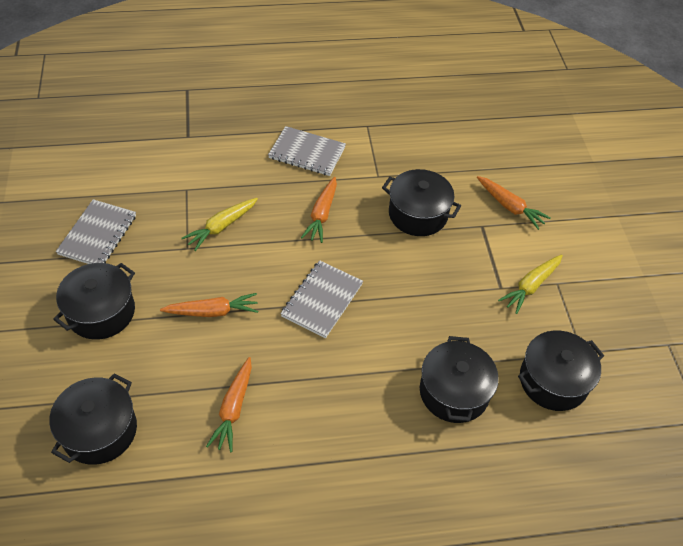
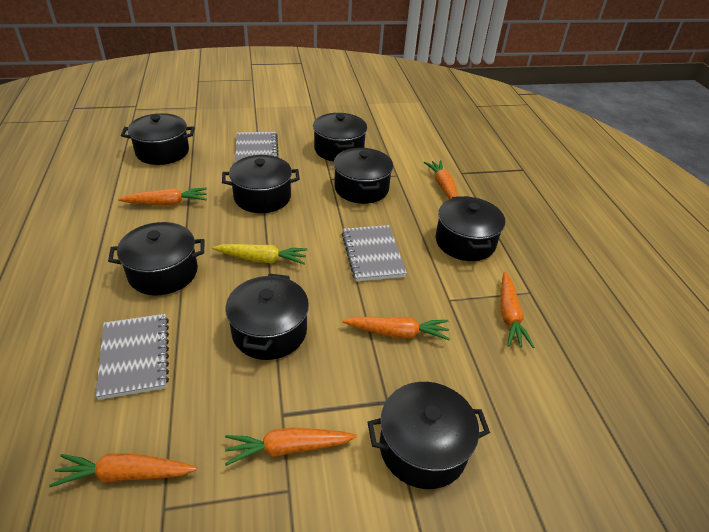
black pot: 5 -> 8
orange carrot: 4 -> 6
yellow carrot: 2 -> 1

